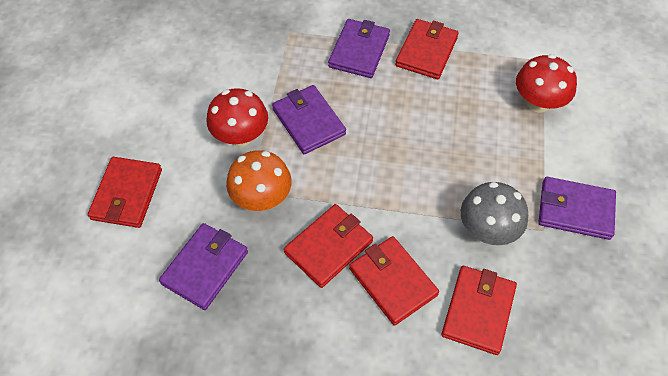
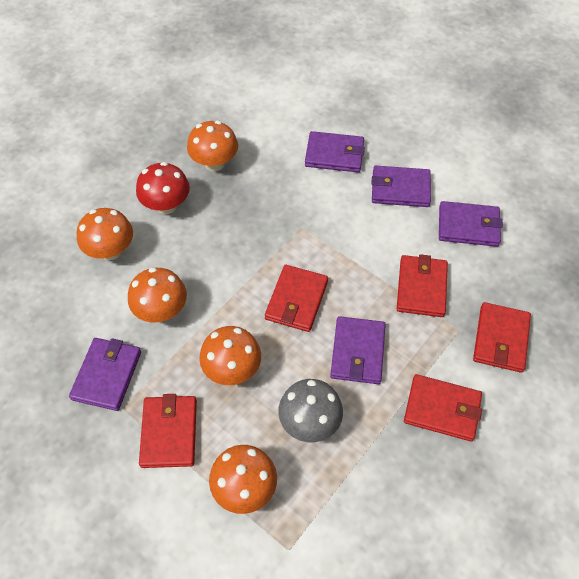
orange mushroom: 1 -> 5
purple wallet: 4 -> 5
red mushroom: 2 -> 1

